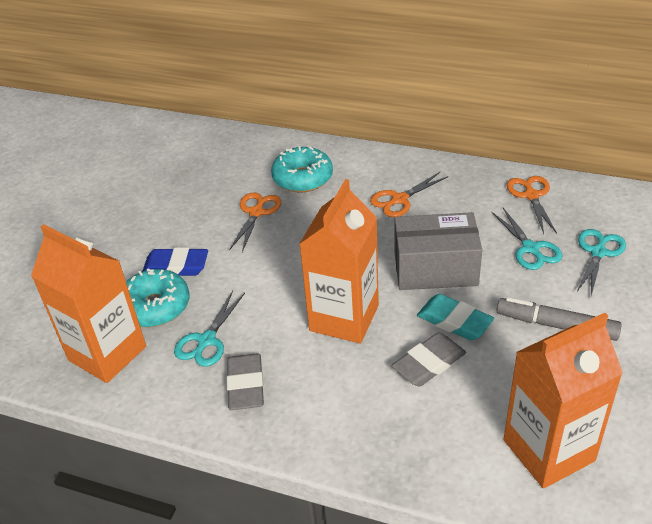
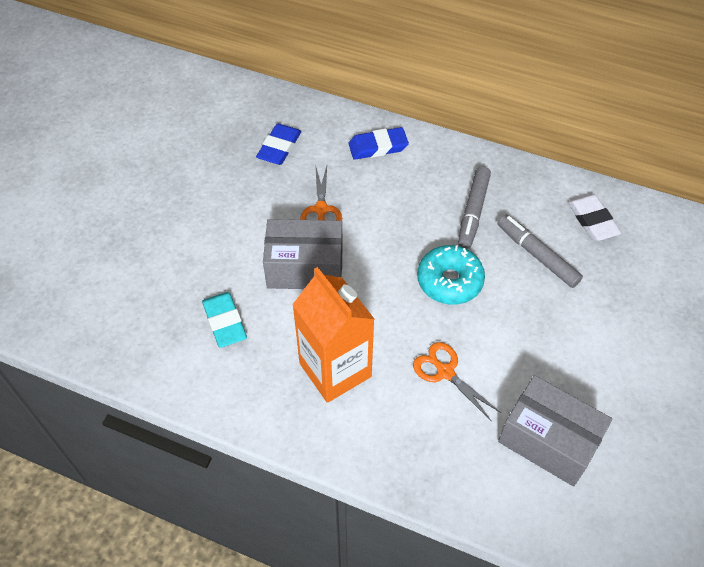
blue eraser: 1 -> 2
grey box: 1 -> 2
grey eraser: 2 -> 0
grey marker: 1 -> 2
orange carton: 3 -> 1
orange scissors: 3 -> 2
turquoise donut: 2 -> 1
turquoise scissors: 3 -> 0
white eraser: 0 -> 1

